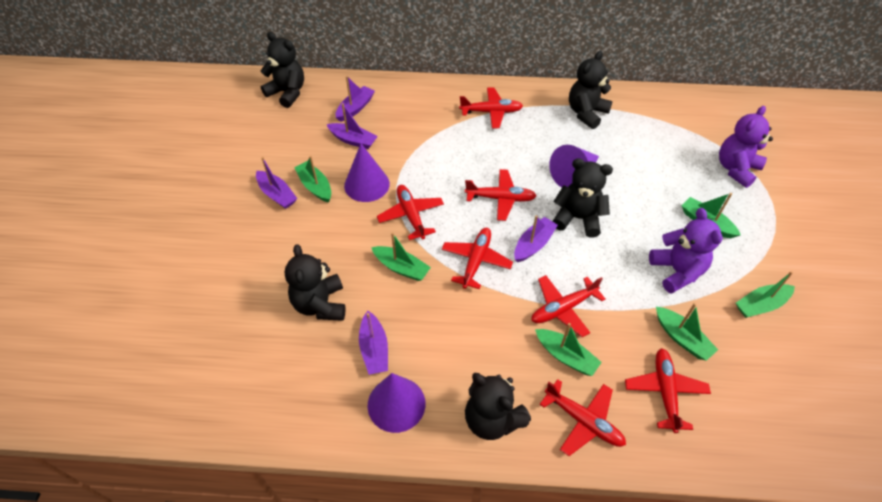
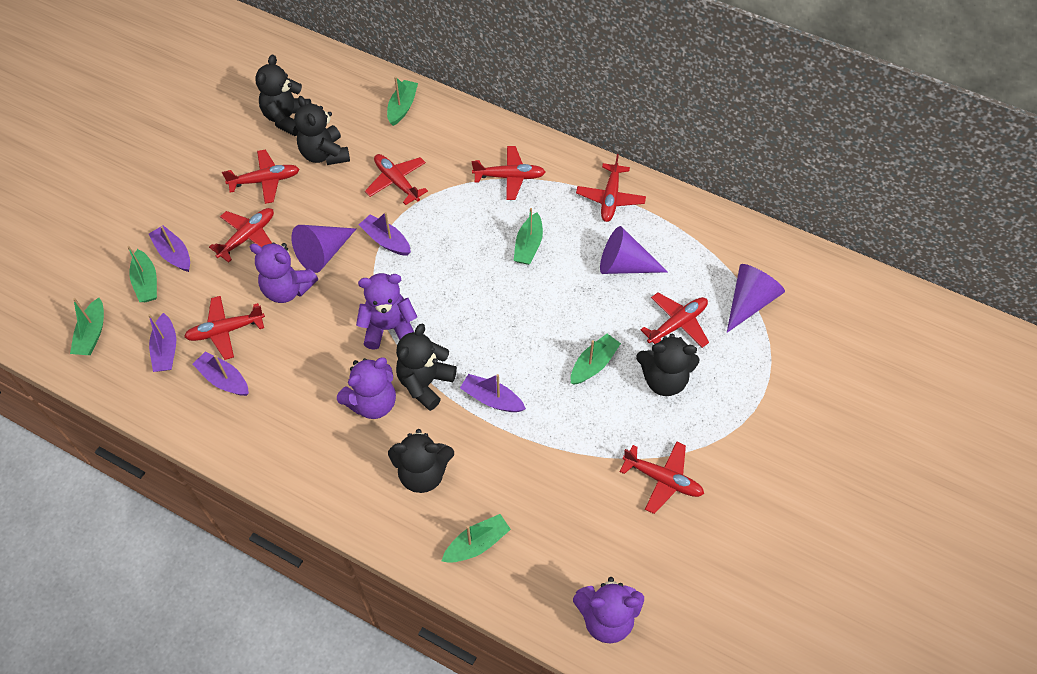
purple teddy bear: 2 -> 4
red plane: 7 -> 8

